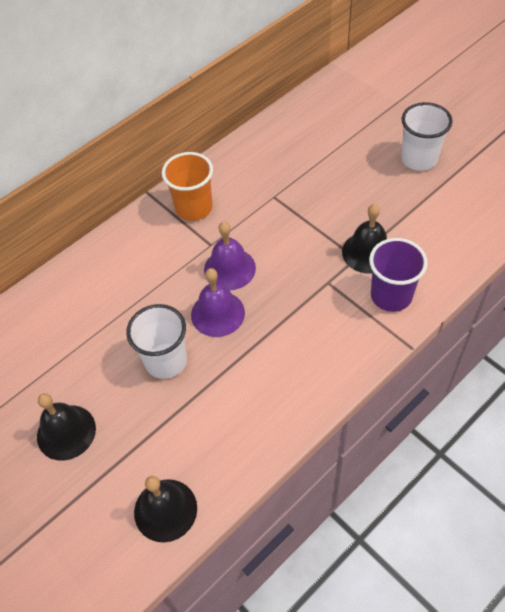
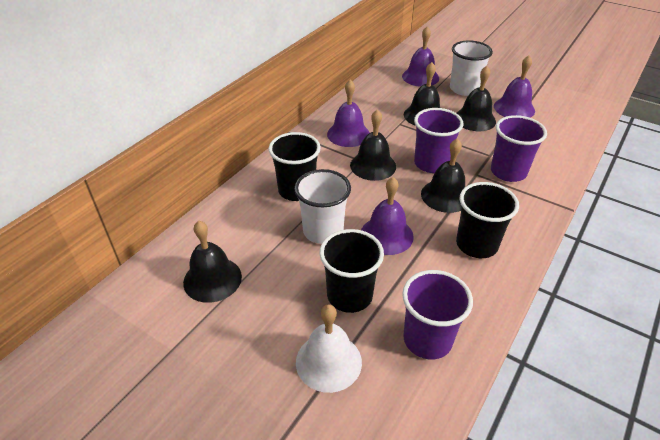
black bell: 3 -> 5
black cup: 0 -> 3
orange cup: 1 -> 0
purple bell: 2 -> 4
purple cup: 1 -> 3
white bell: 0 -> 1

